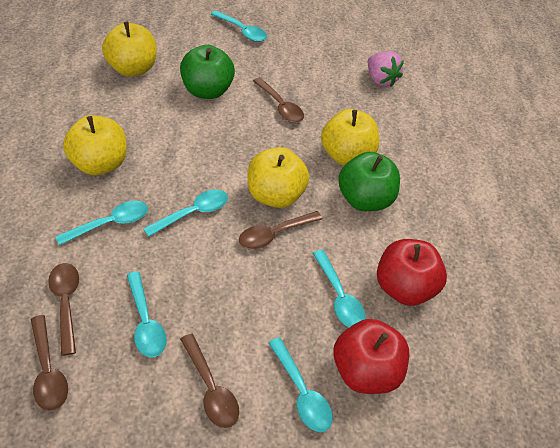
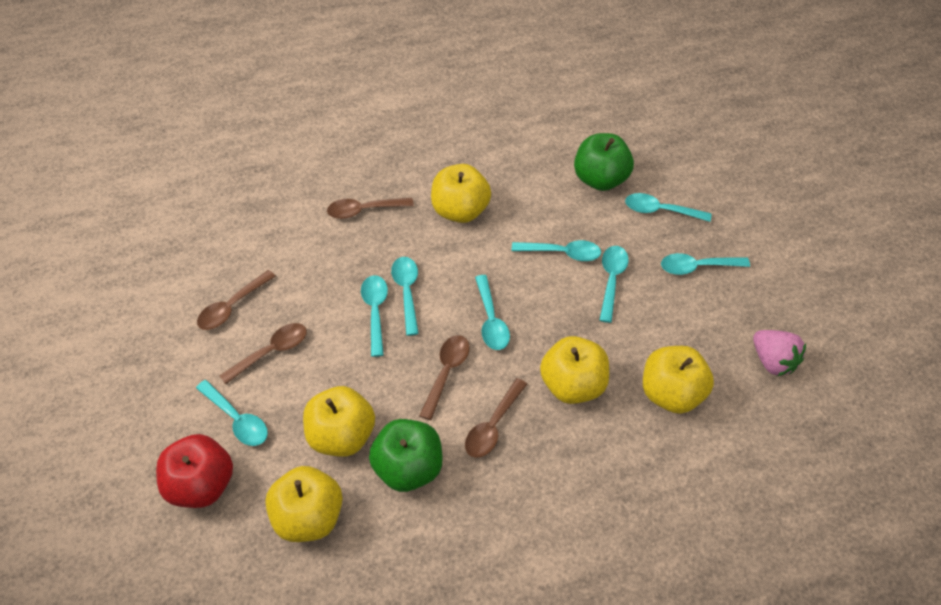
red apple: 2 -> 1
turquoise spoon: 6 -> 8
yellow apple: 4 -> 5

